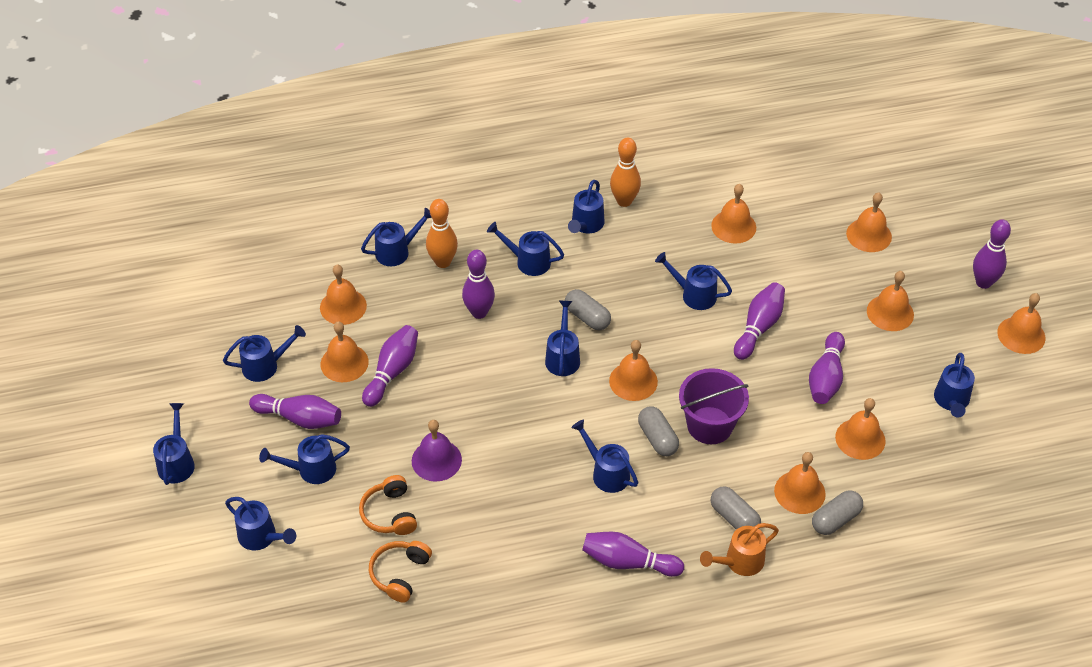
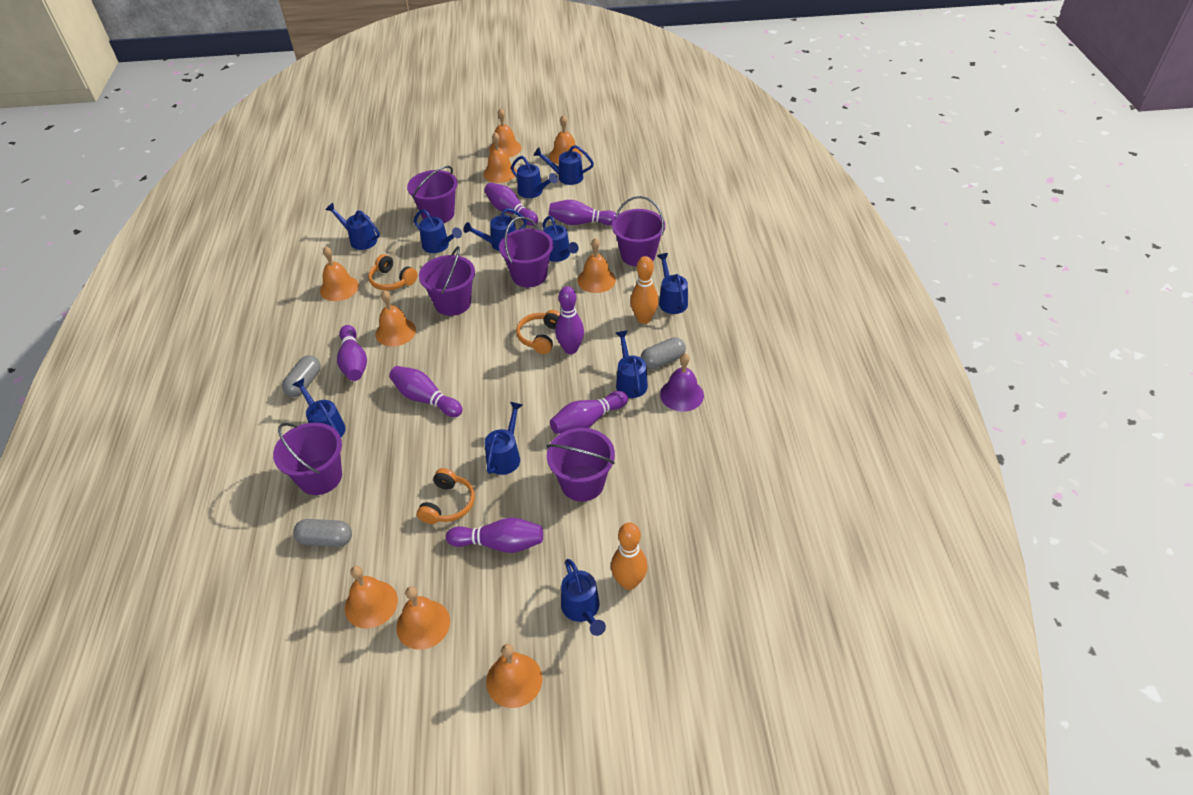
grey capsule: 4 -> 3
orange headphones: 2 -> 3
orange watering can: 1 -> 0
purple bucket: 1 -> 6

